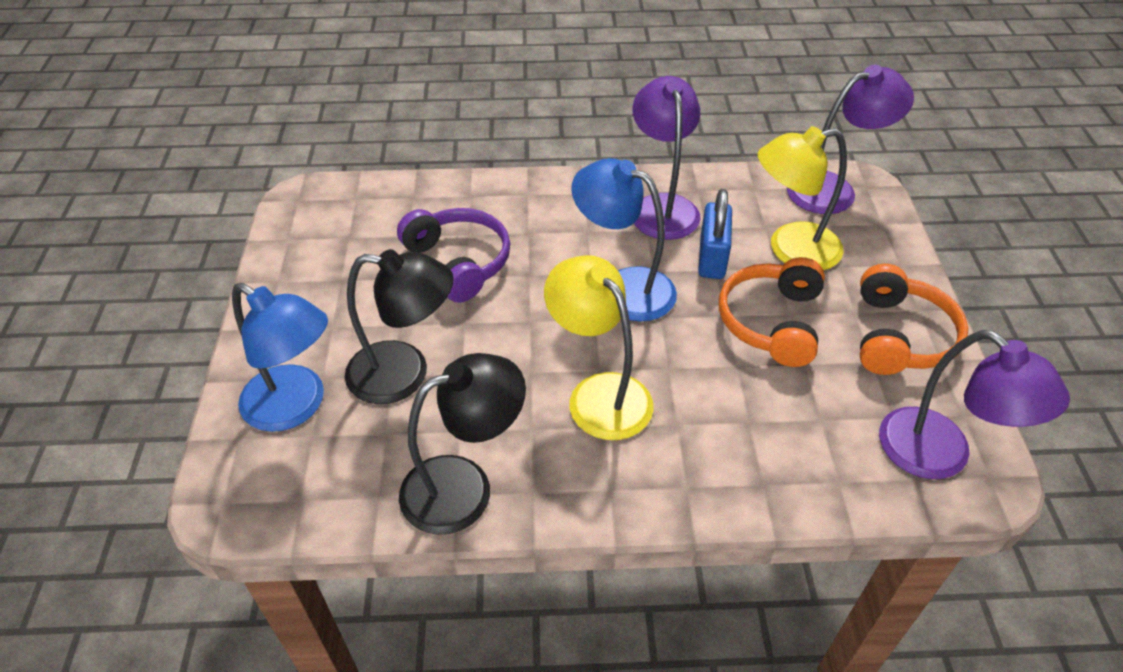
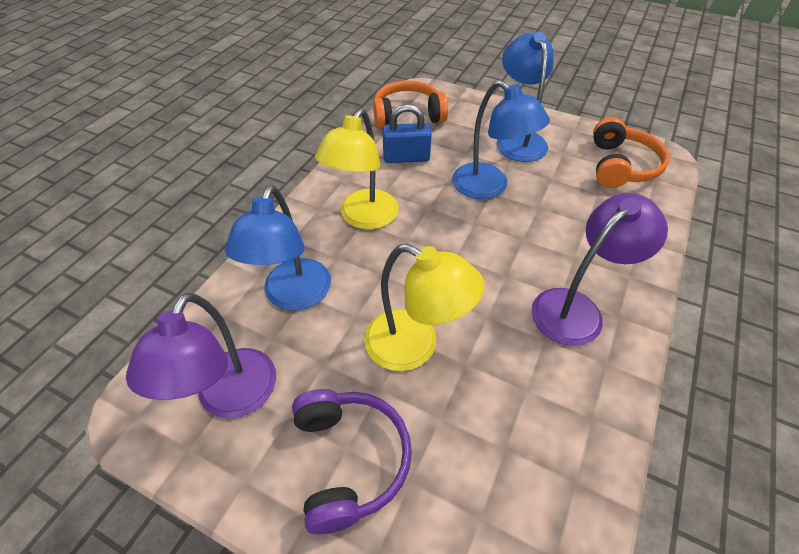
black lamp: 2 -> 0
blue lamp: 2 -> 3
purple lamp: 3 -> 2

